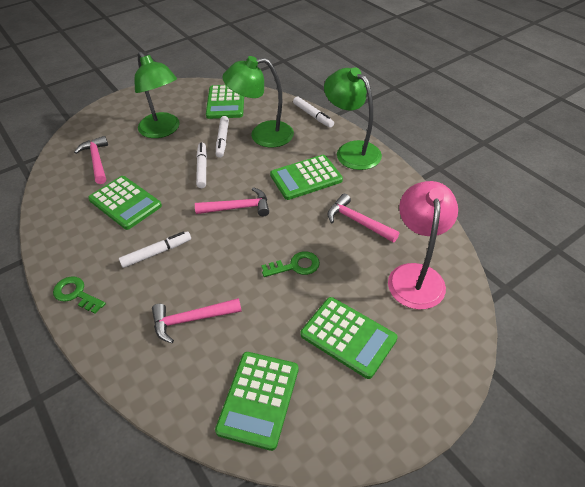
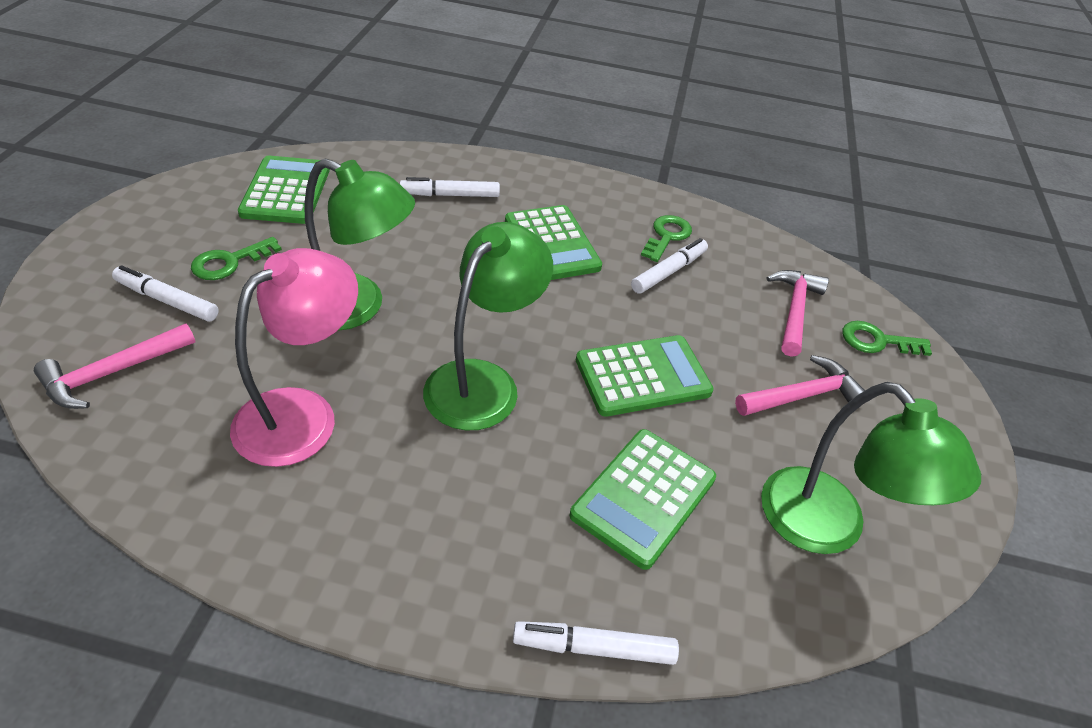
green calculator: 5 -> 4
green key: 2 -> 3
pink hammer: 4 -> 3

